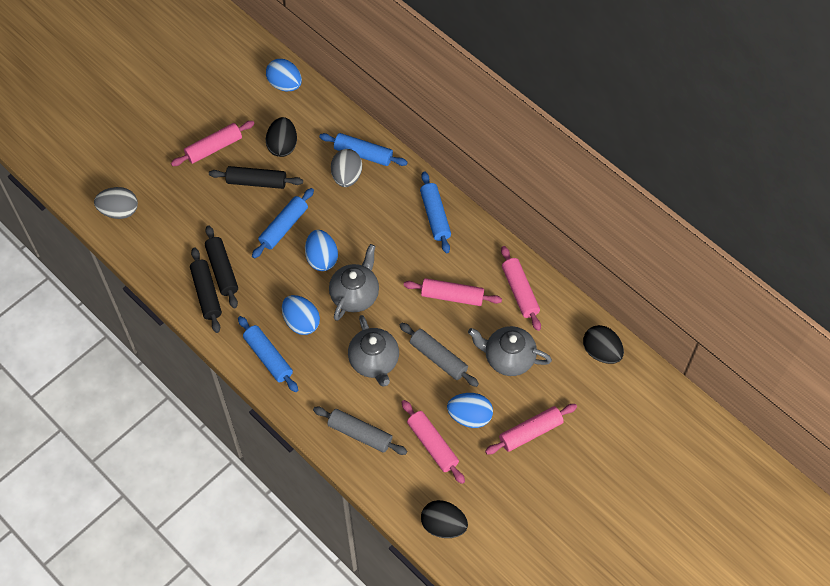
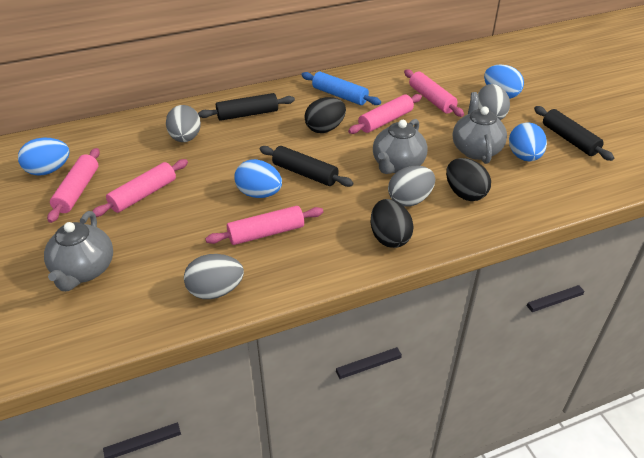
blue rolling pin: 4 -> 1
grey egg: 2 -> 4
grey rolling pin: 2 -> 0

